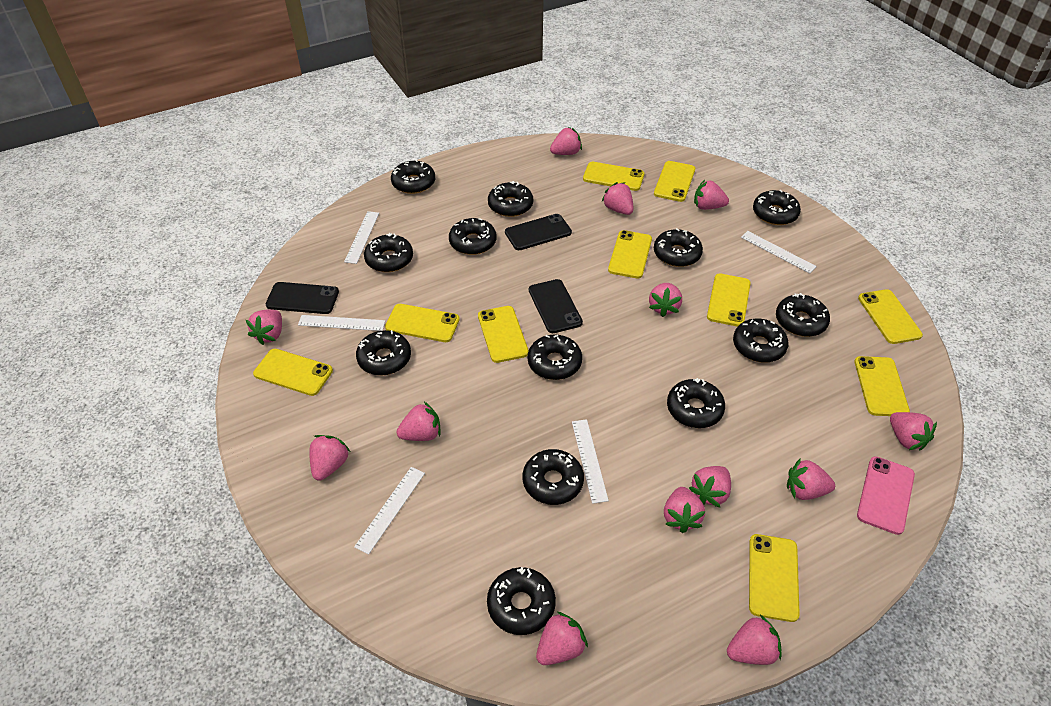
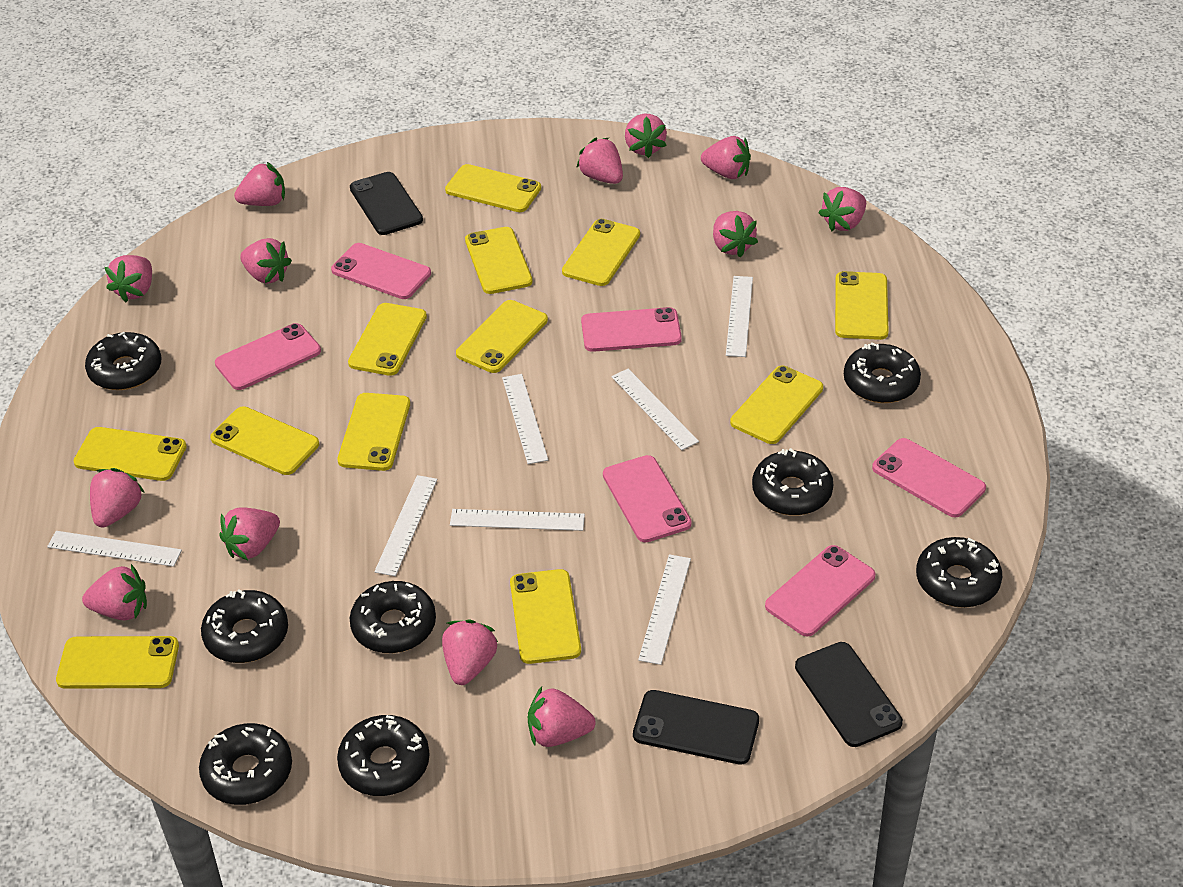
black donut: 13 -> 8
pink phone: 1 -> 6
white ruler: 5 -> 7
yellow phone: 10 -> 12

